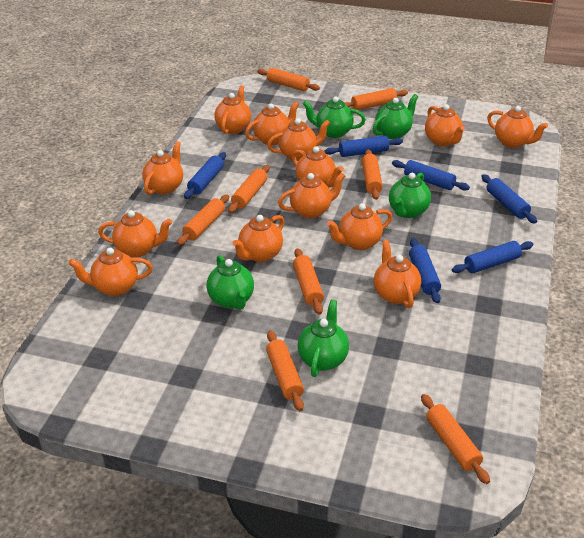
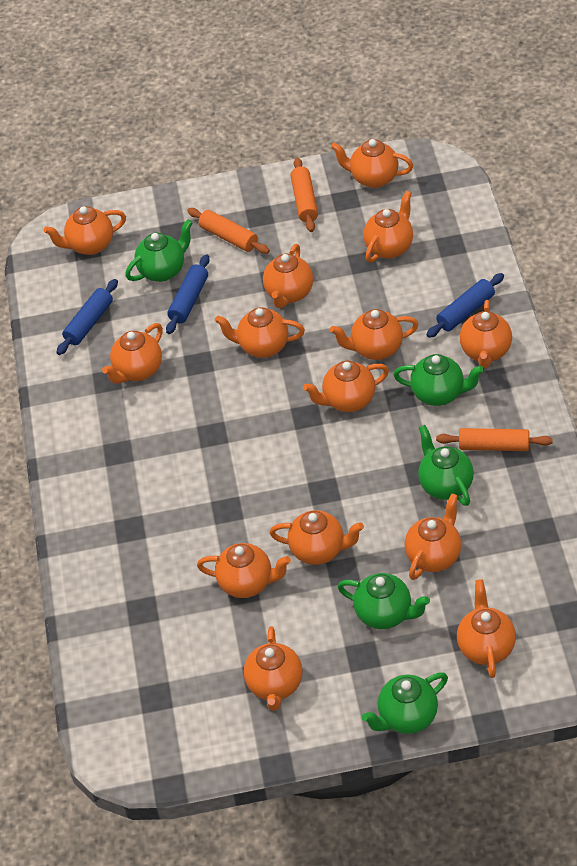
blue rolling pin: 6 -> 3
orange rolling pin: 8 -> 3
orange teapot: 13 -> 14

